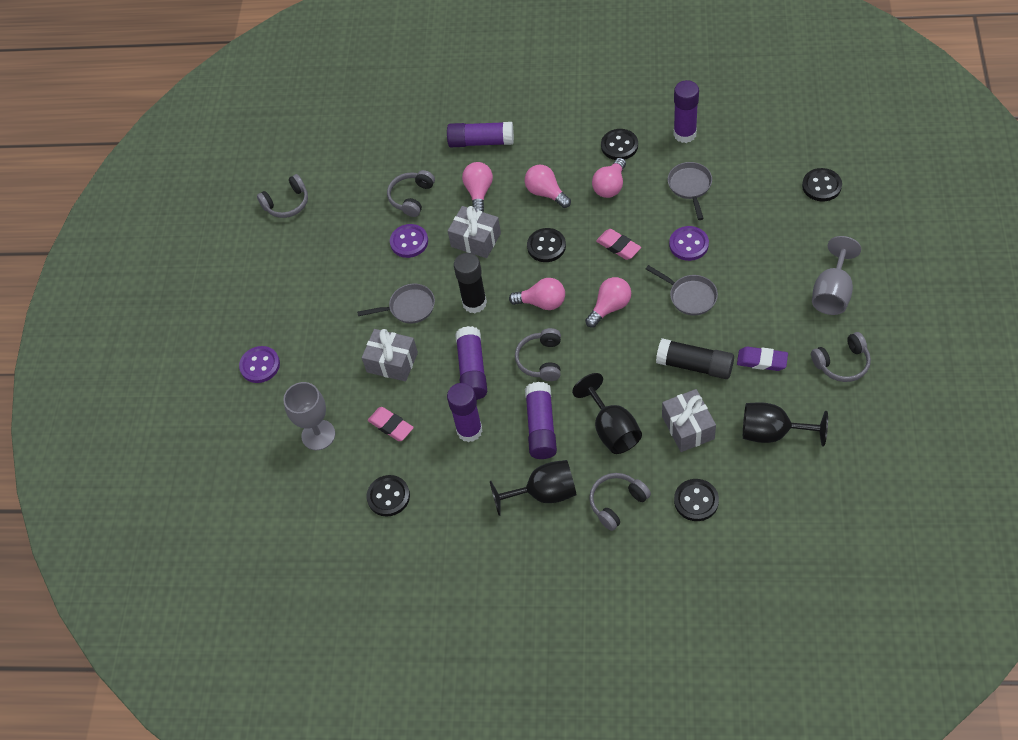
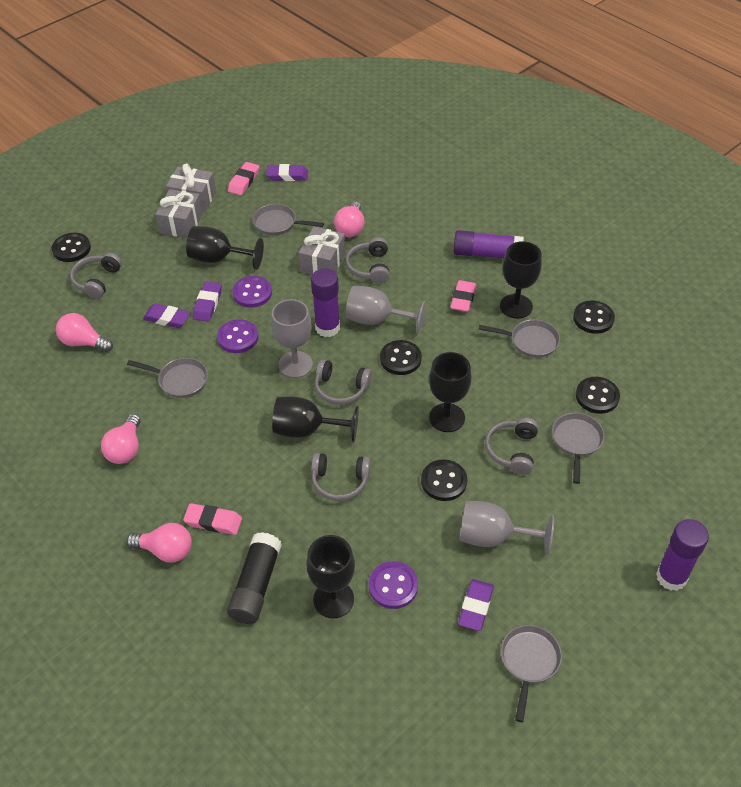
black glue stick: 2 -> 1
black goblet: 3 -> 5
grey goblet: 2 -> 3
grey pan: 3 -> 5
pink eraser: 2 -> 3
pink light bulb: 5 -> 4
purple eraser: 1 -> 4
purple glue stick: 5 -> 3

